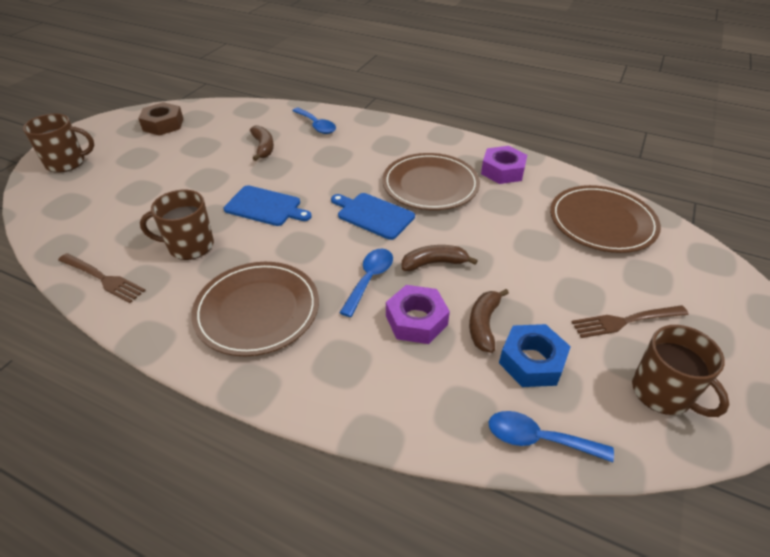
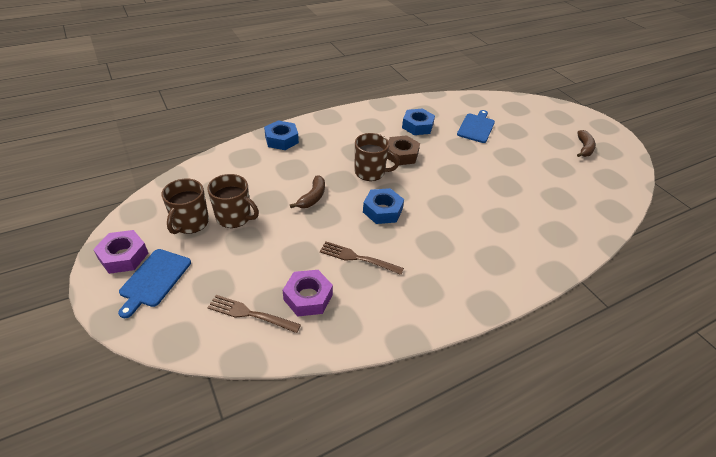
blue nut: 1 -> 3
blue spoon: 3 -> 0
brown banana: 3 -> 2
brown plate: 3 -> 0

